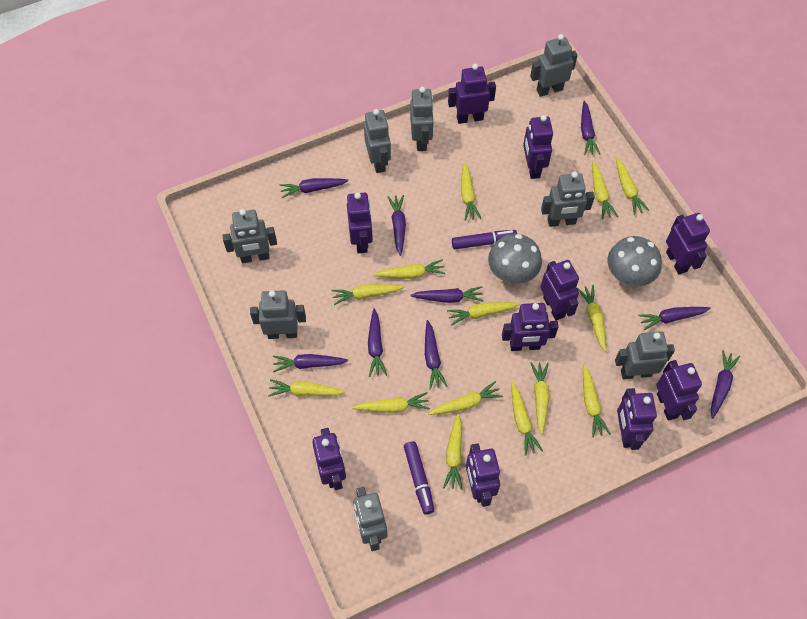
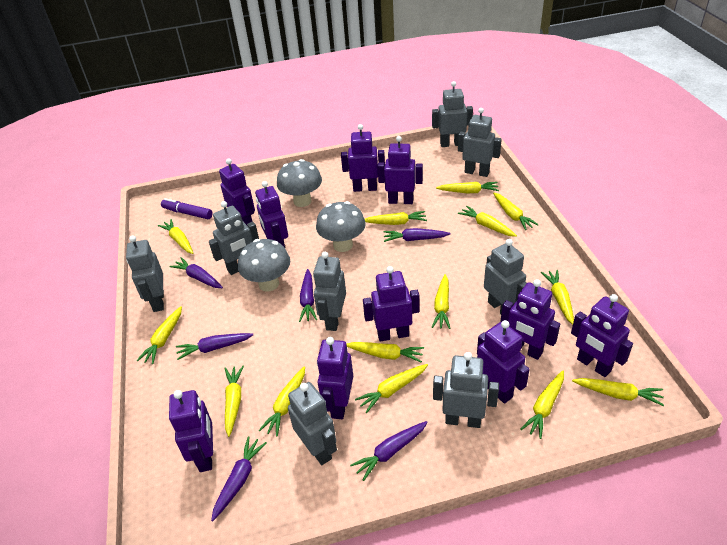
grey mushroom: 2 -> 3
purple carrot: 9 -> 6
purple marker: 2 -> 1

